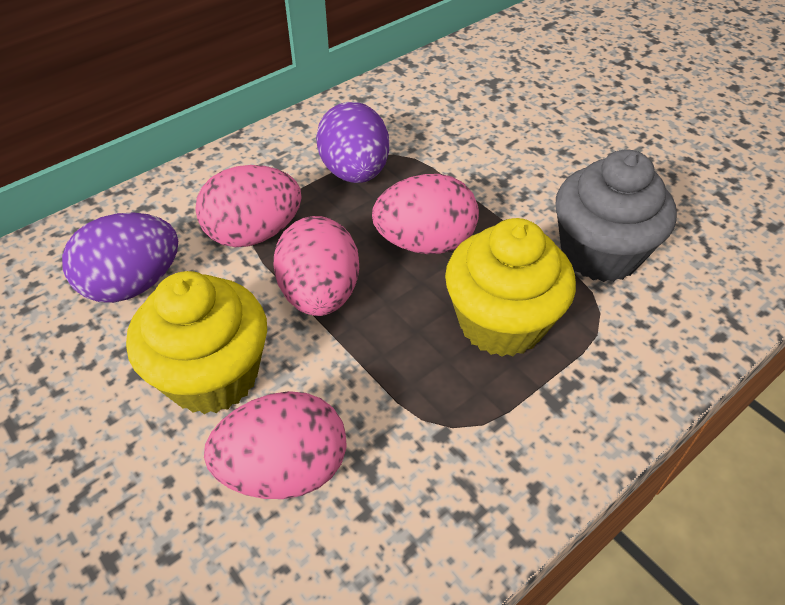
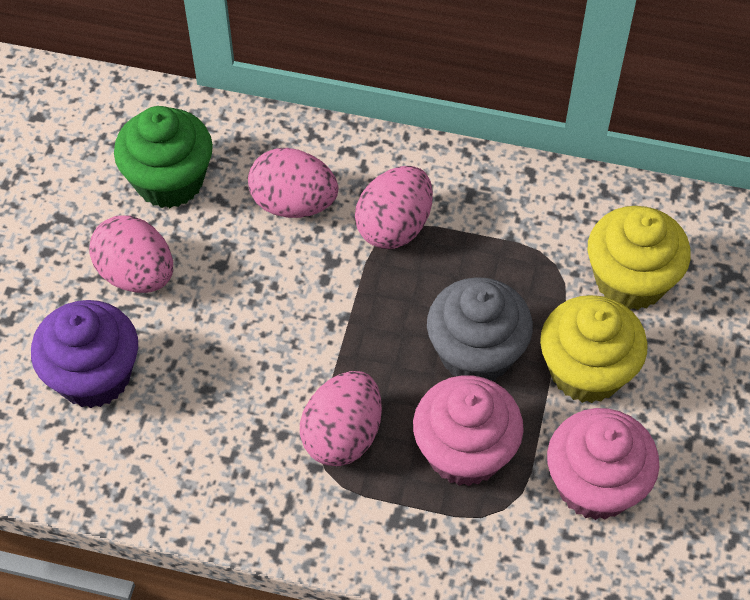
green cupcake: 0 -> 1
pink cupcake: 0 -> 2
purple cupcake: 0 -> 1
purple egg: 2 -> 0

